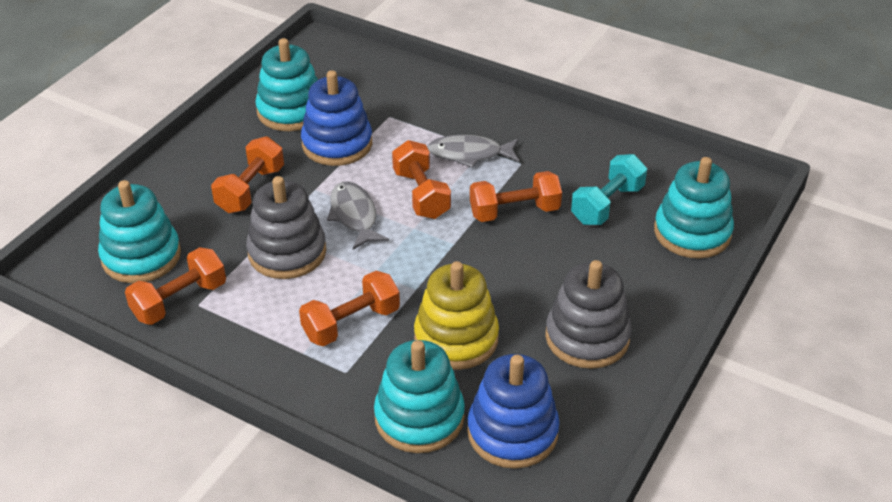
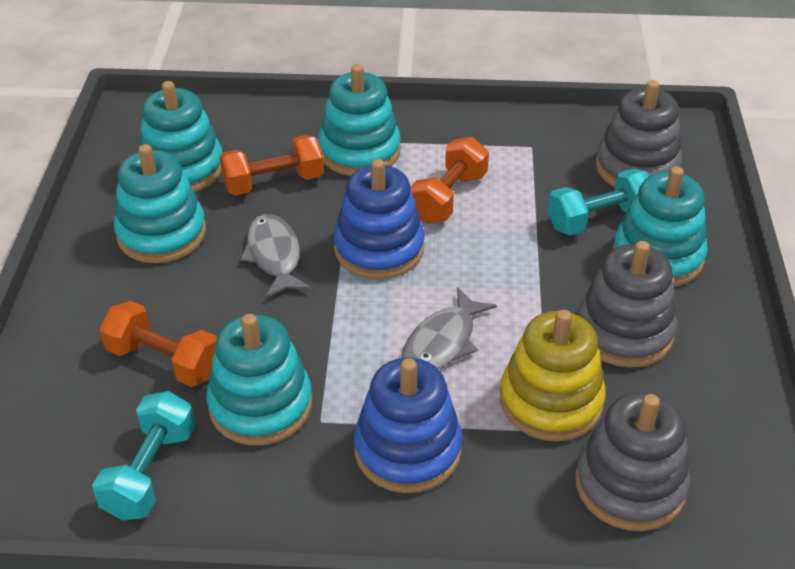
grey stacking toy: 2 -> 3
orange dumbbell: 5 -> 3
turquoise dumbbell: 1 -> 2
turquoise stacking toy: 4 -> 5

